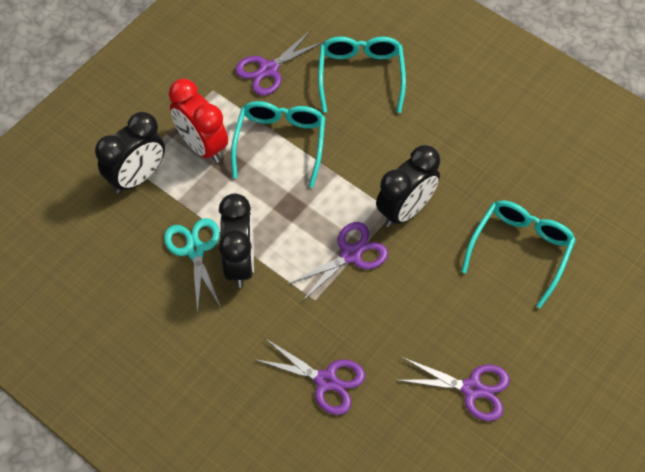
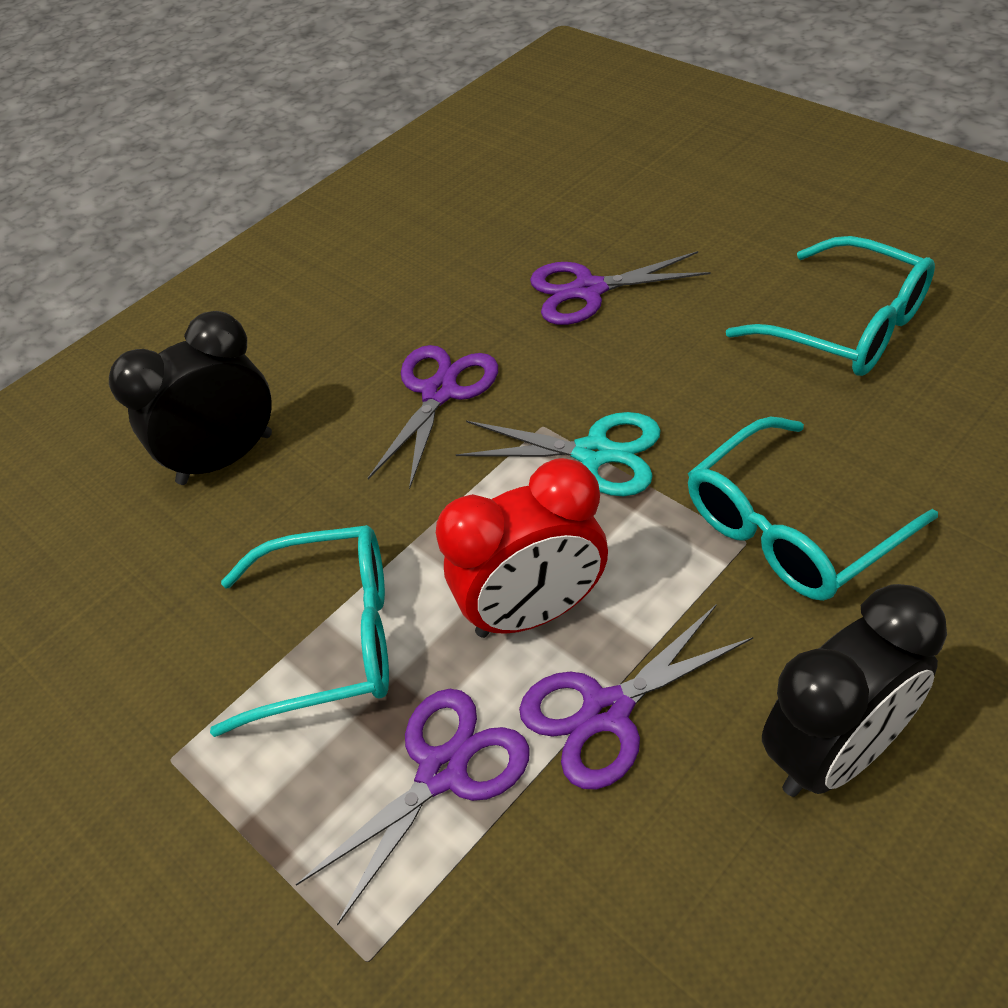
black clock: 3 -> 2

